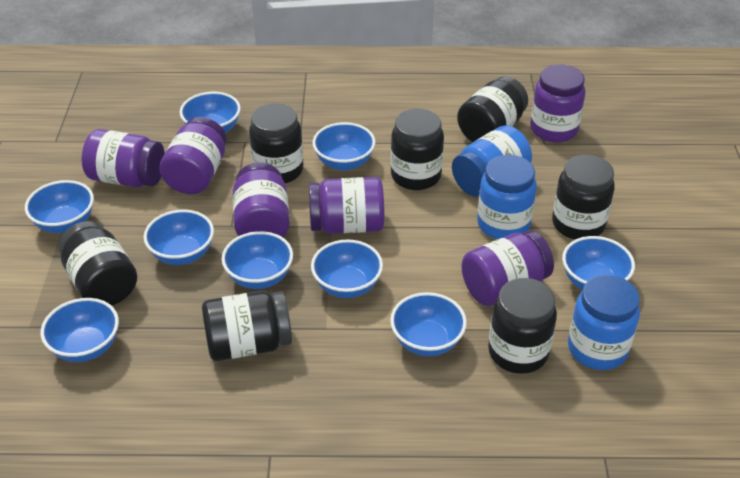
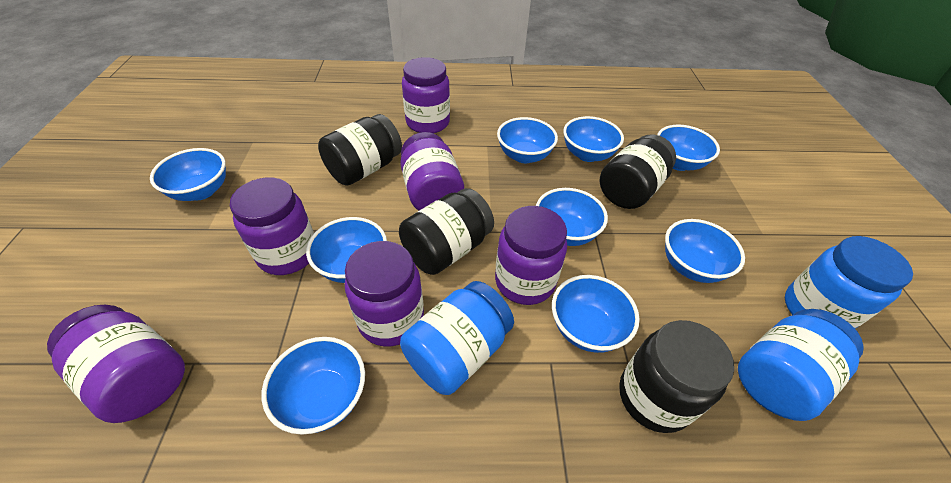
black jar: 7 -> 4

